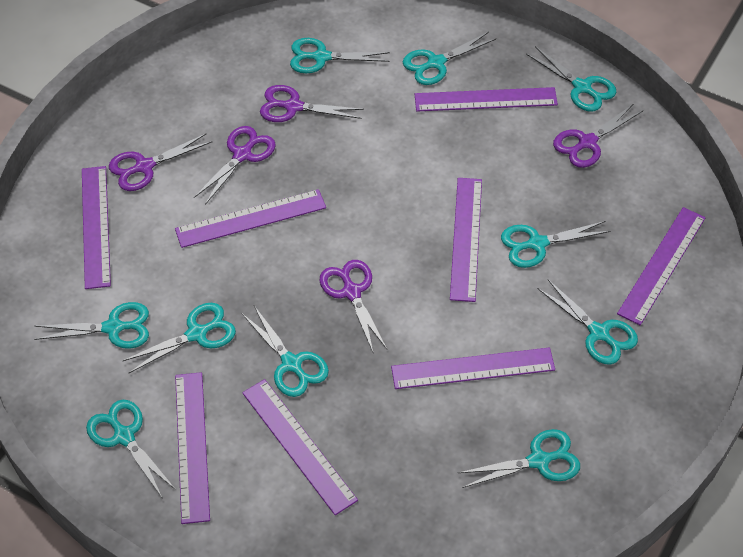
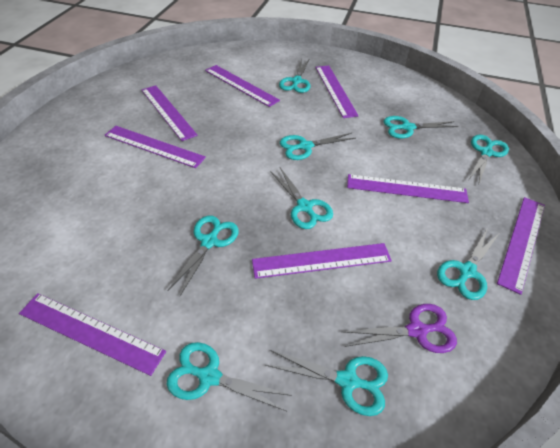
purple scissors: 5 -> 1
turquoise scissors: 10 -> 9

